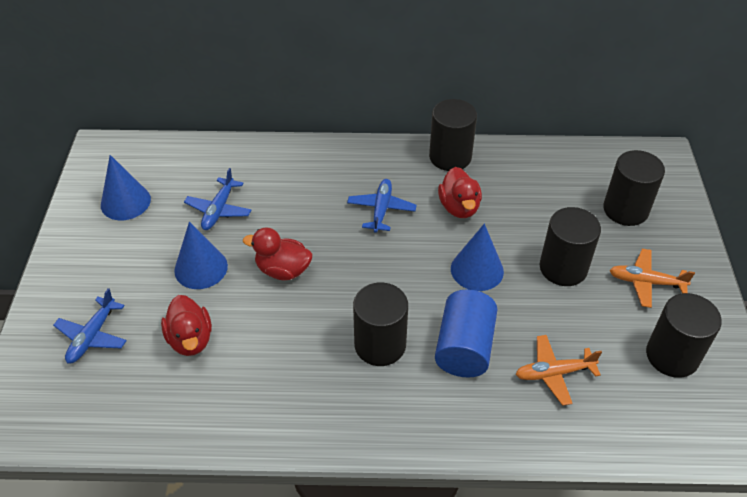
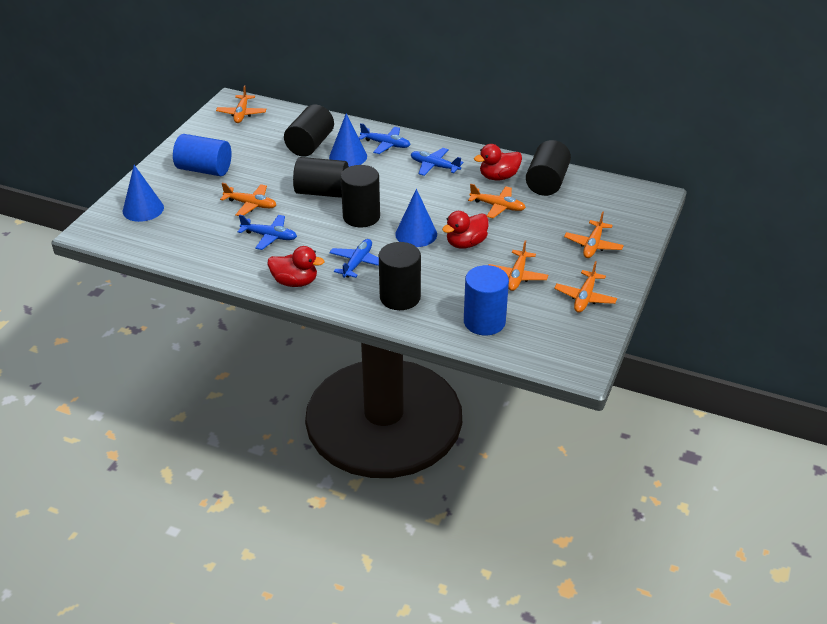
blue cylinder: 1 -> 2
blue plane: 3 -> 4
orange plane: 2 -> 6

